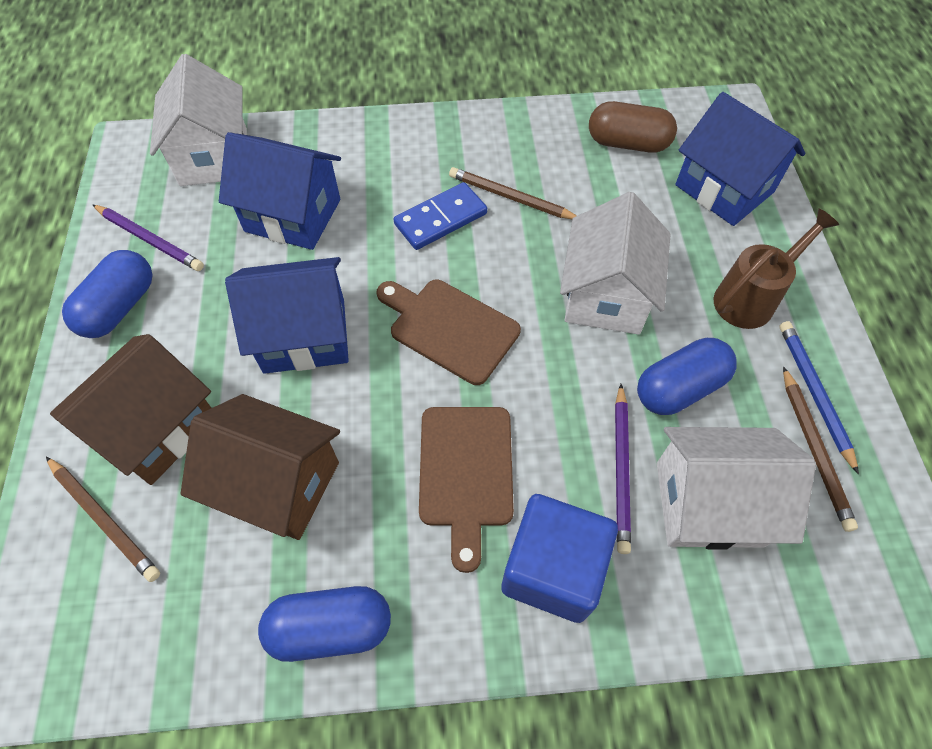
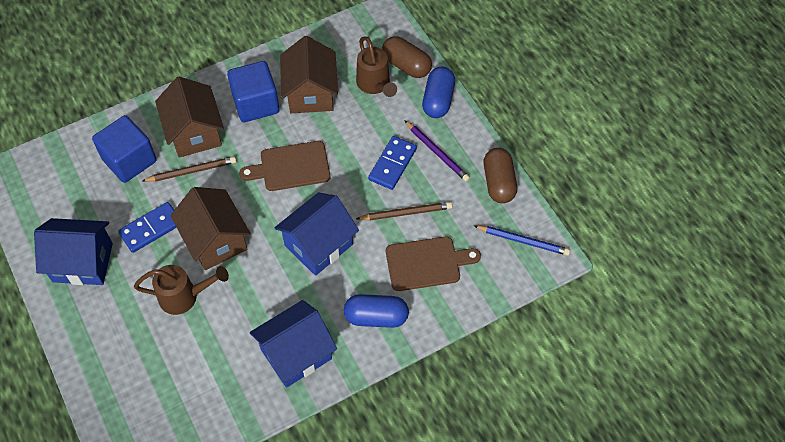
blue capsule: 3 -> 2
blue cube: 1 -> 2
blue domino: 1 -> 2
brown capsule: 1 -> 2
brown house: 2 -> 3
brown pencil: 3 -> 2
brown watering can: 1 -> 2
purple pencil: 2 -> 1
white house: 3 -> 0

